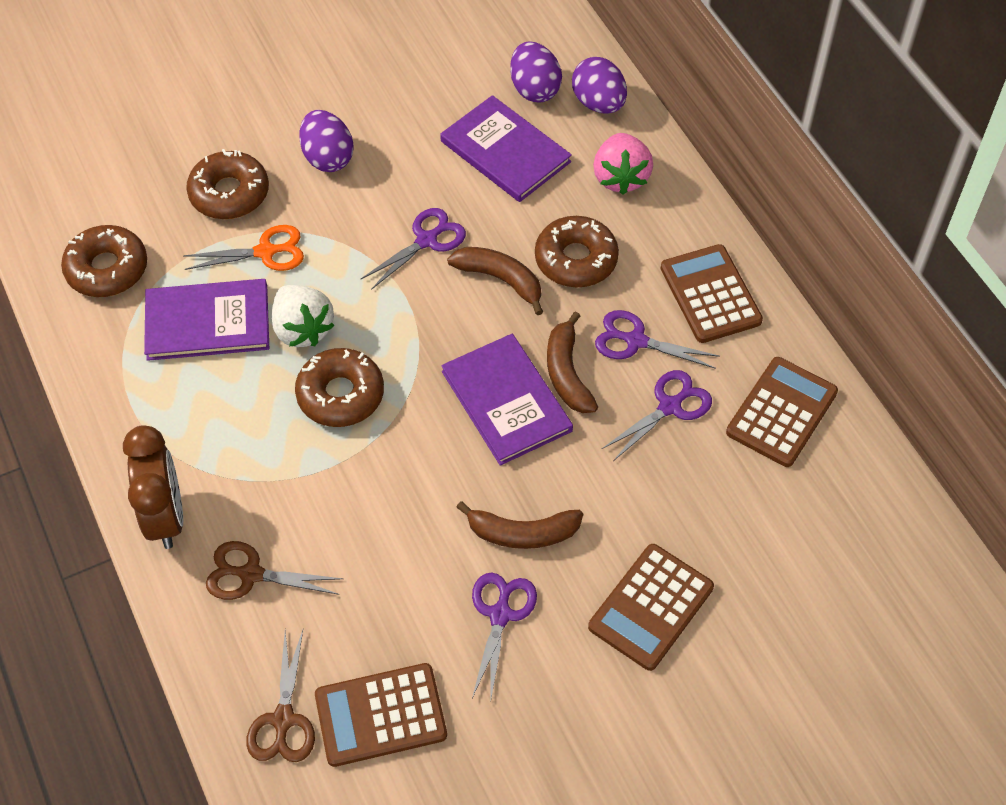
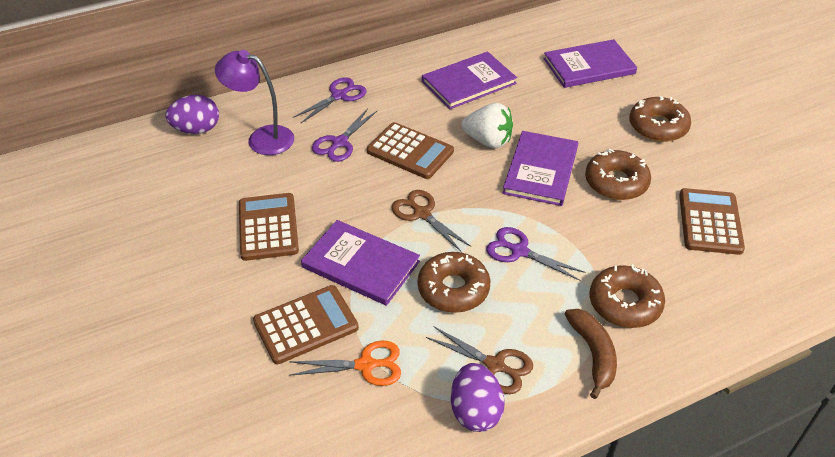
brown banana: 3 -> 1
brown clock: 1 -> 0
pink strawberry: 1 -> 0
purple book: 3 -> 4
purple egg: 3 -> 2
purple lamp: 0 -> 1
purple scissors: 4 -> 3

